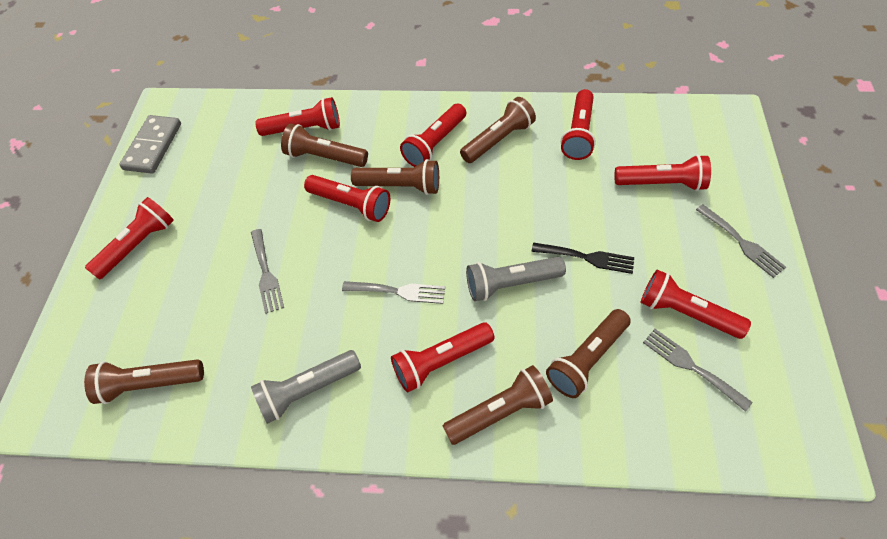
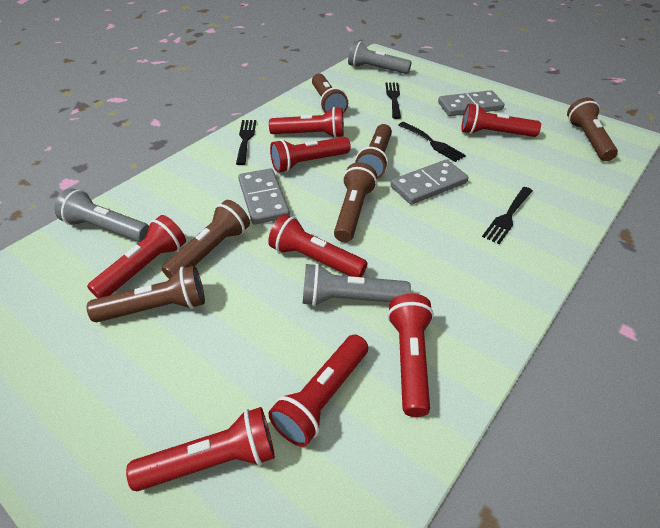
black fork: 1 -> 4
grey domino: 1 -> 3
grey flashlight: 2 -> 3
grey fork: 4 -> 0

